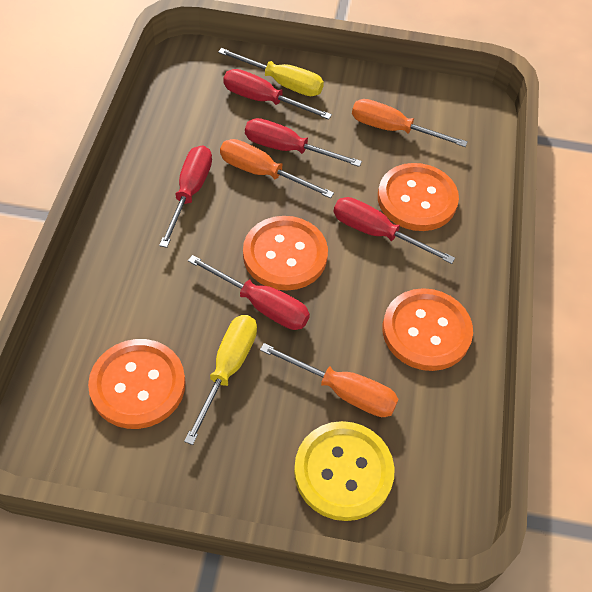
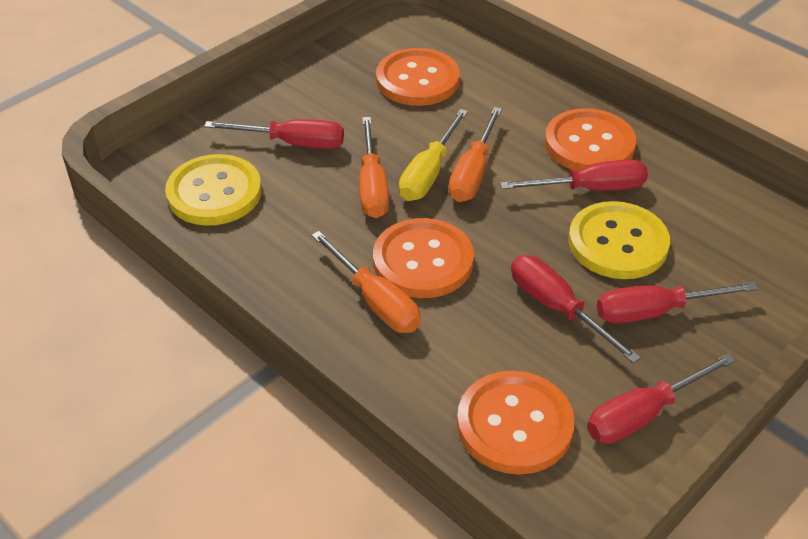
yellow button: 1 -> 2
yellow screwdriver: 2 -> 1

